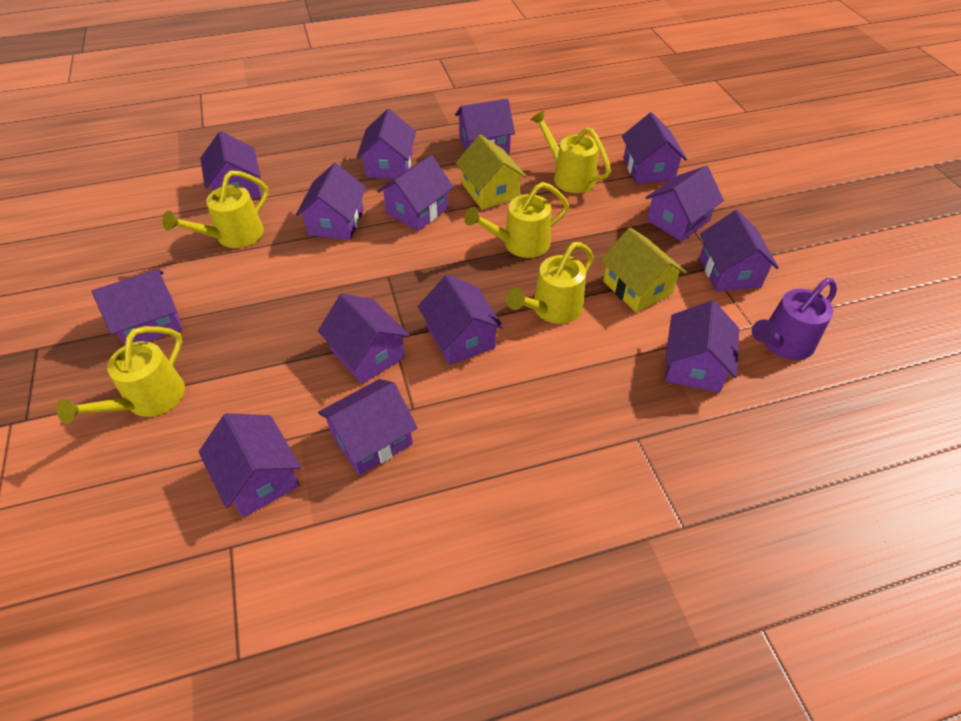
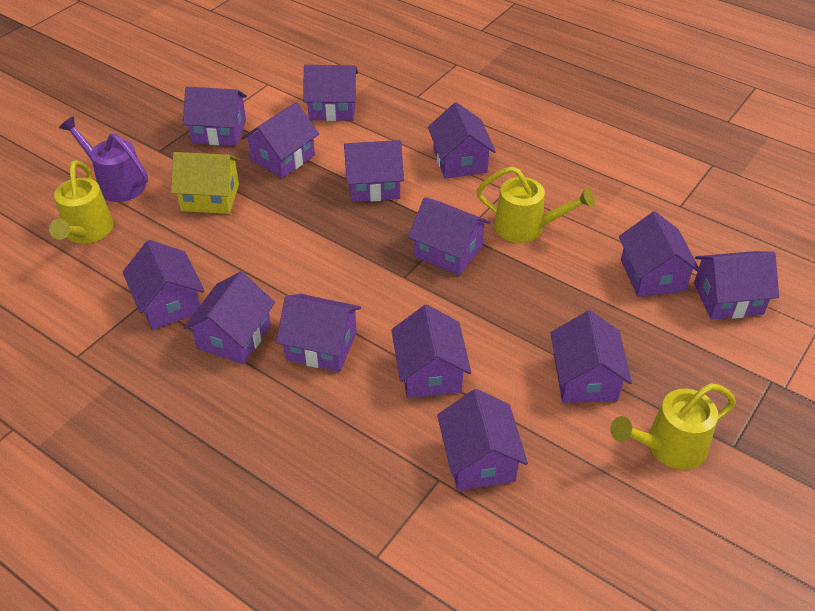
yellow house: 2 -> 1
yellow watering can: 5 -> 3

